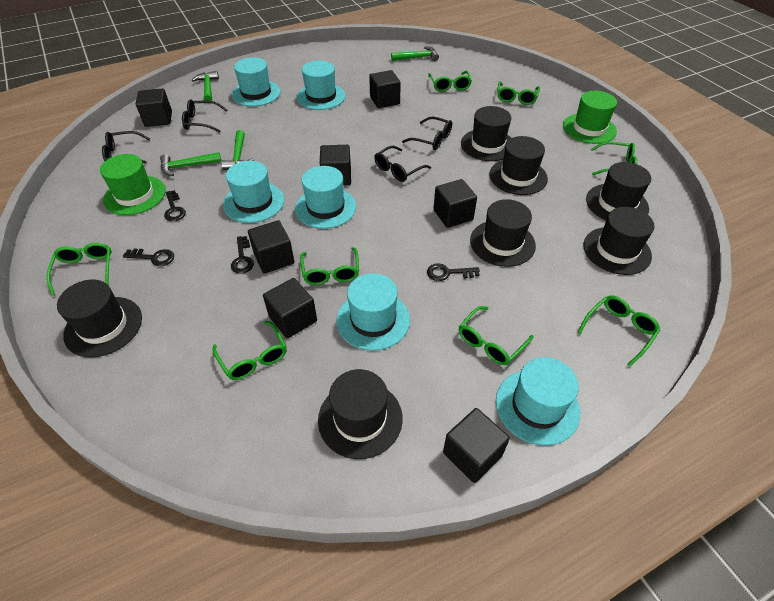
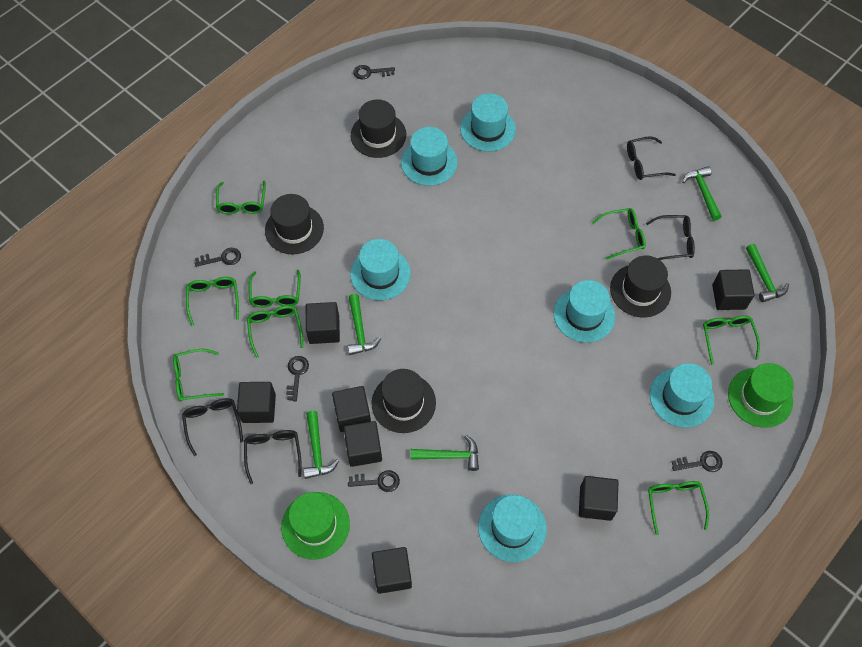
black hat: 7 -> 4
black key: 4 -> 5
green hammer: 4 -> 5

